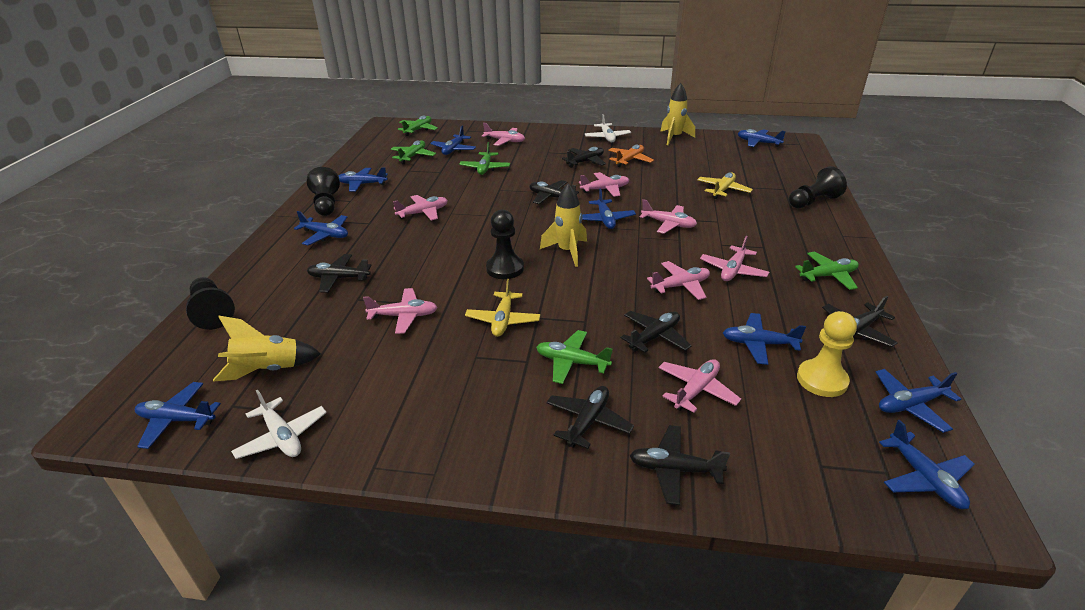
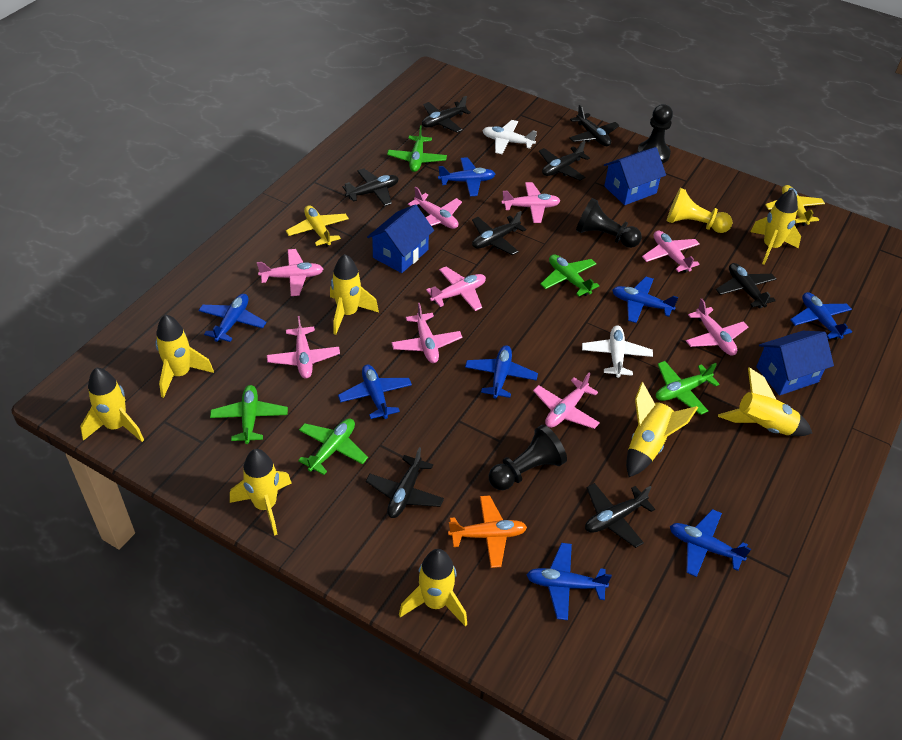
black pawn: 4 -> 3
black plane: 7 -> 8
blue house: 0 -> 3
blue plane: 9 -> 8
pink plane: 8 -> 9
yellow rocket: 3 -> 8

